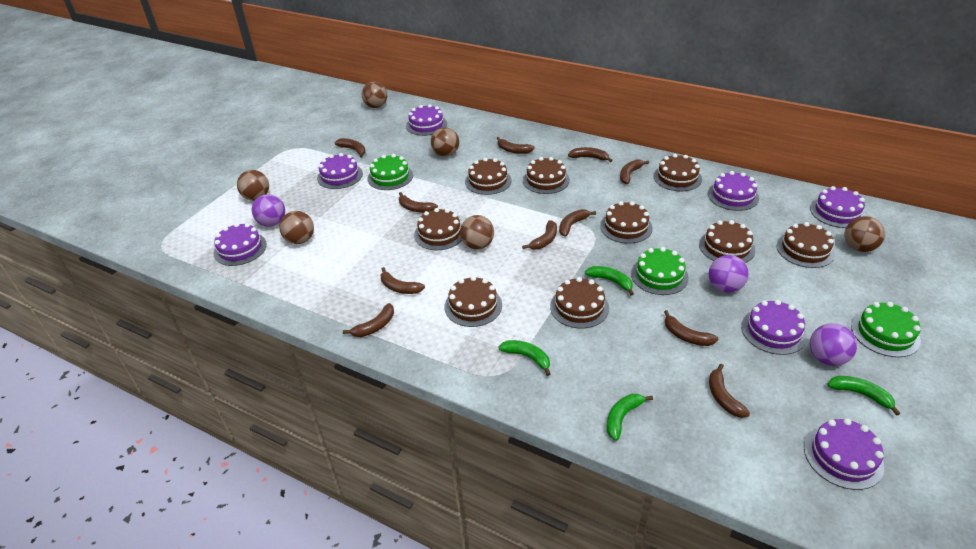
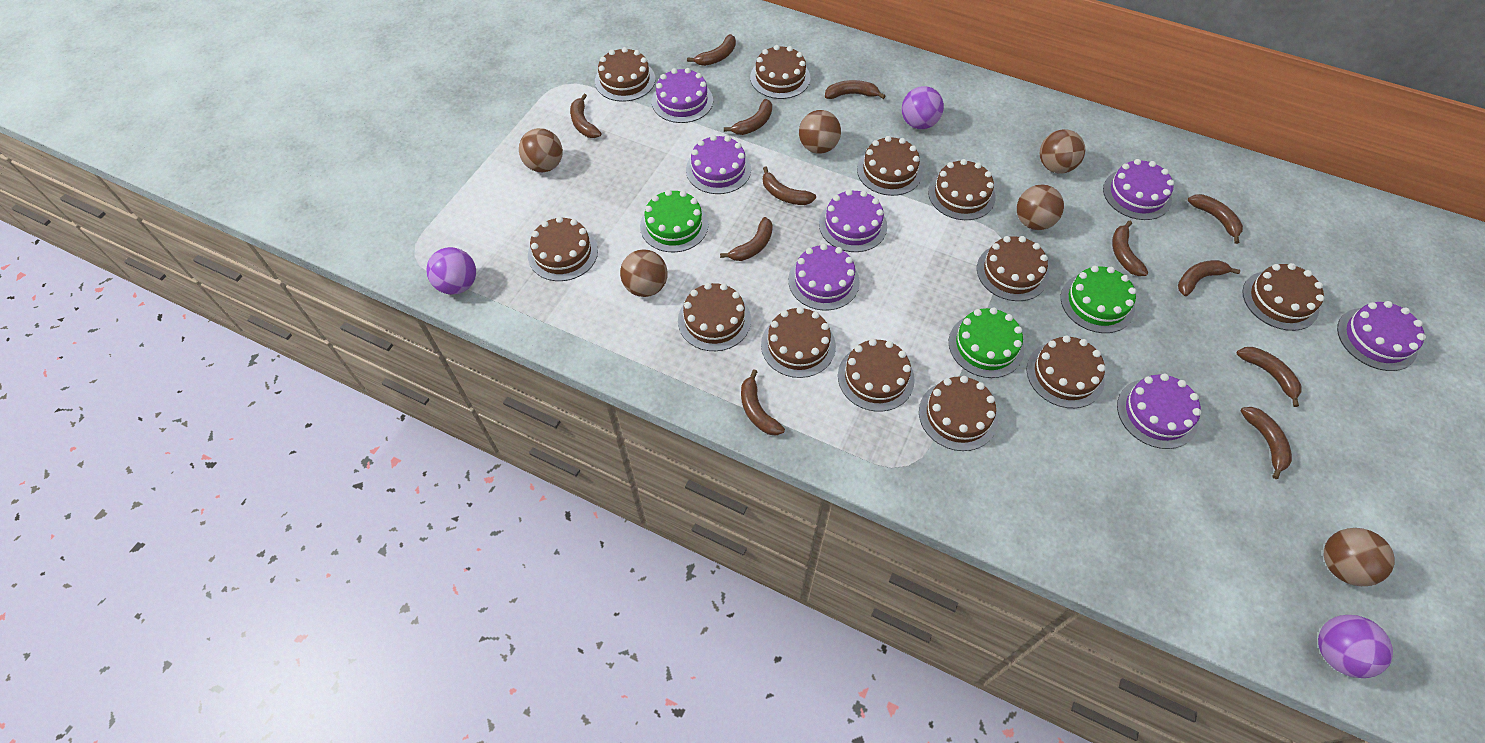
brown banana: 11 -> 12
brown cake: 9 -> 12
green banana: 4 -> 0

